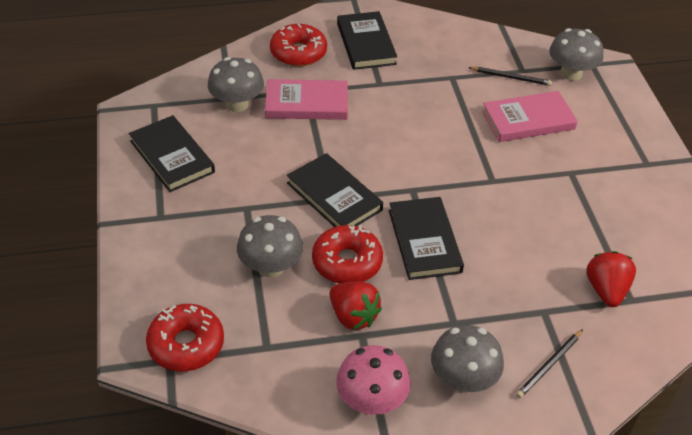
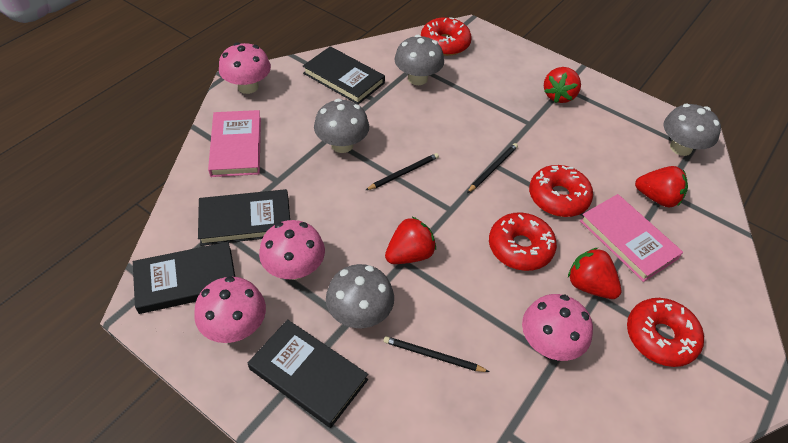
black pencil: 2 -> 3
pink mushroom: 1 -> 4
red donut: 3 -> 4
red strawberry: 2 -> 4

